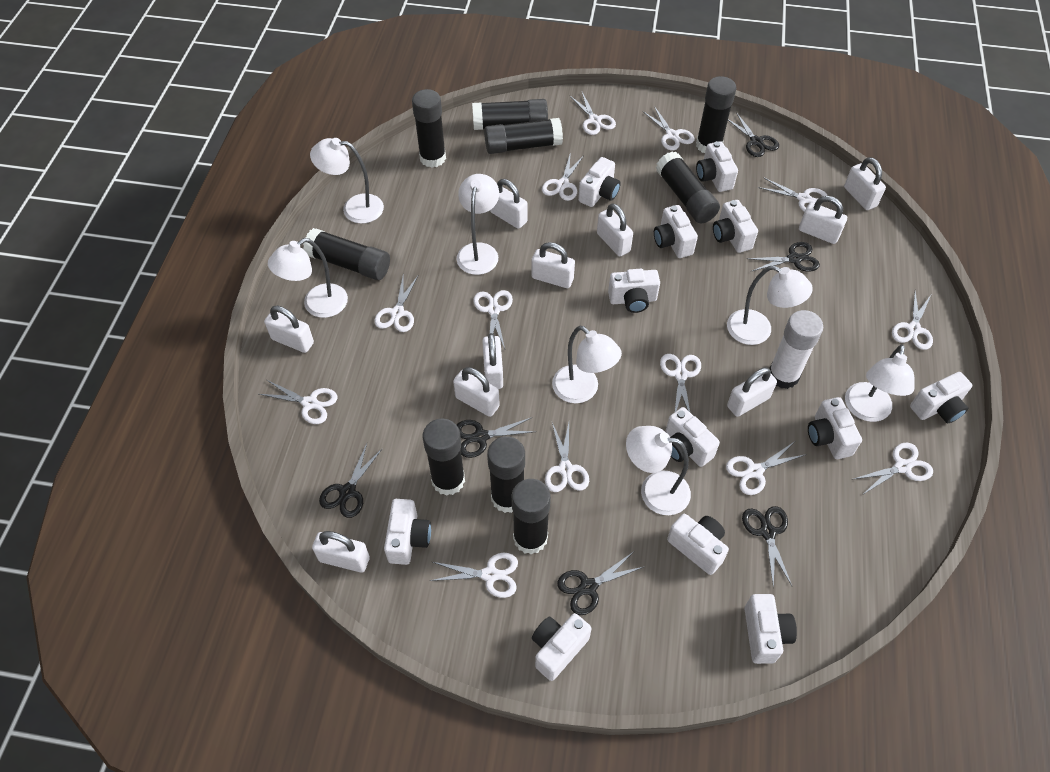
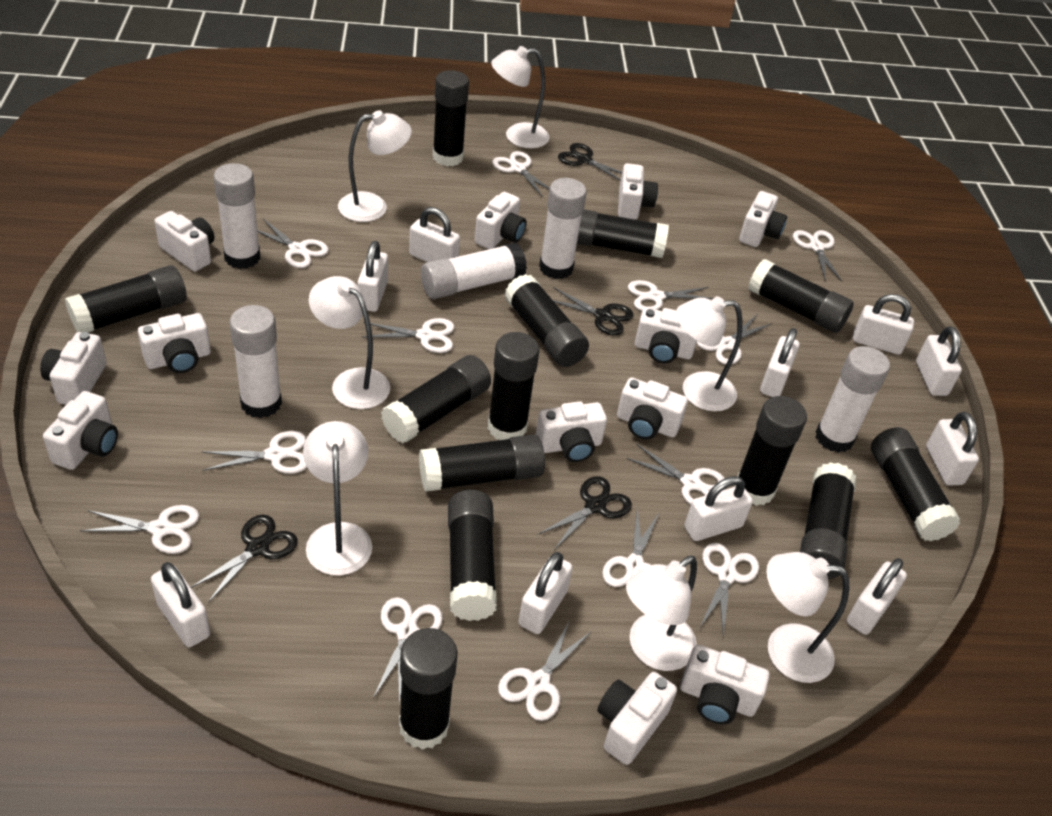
black glue stick: 9 -> 13
black scissors: 6 -> 4
white glue stick: 1 -> 5

